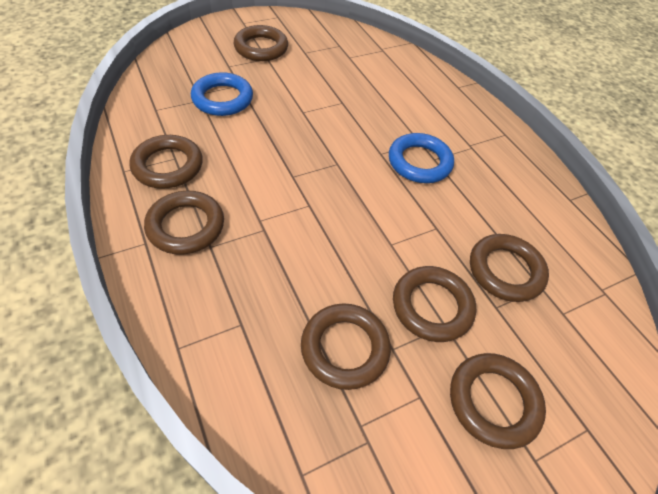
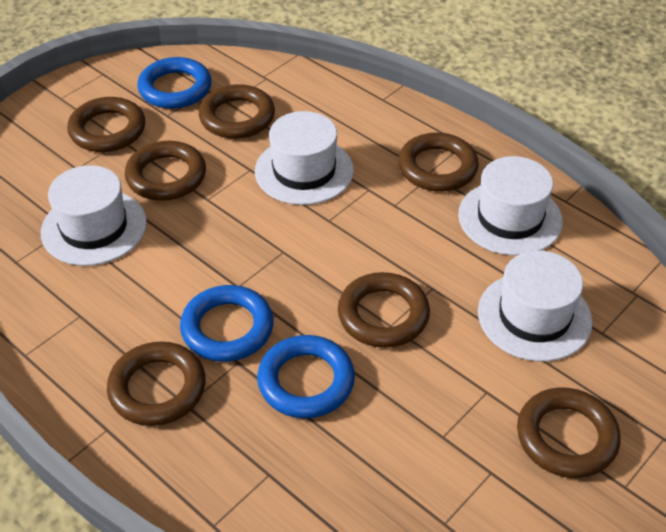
blue ring: 2 -> 3
white hat: 0 -> 4

